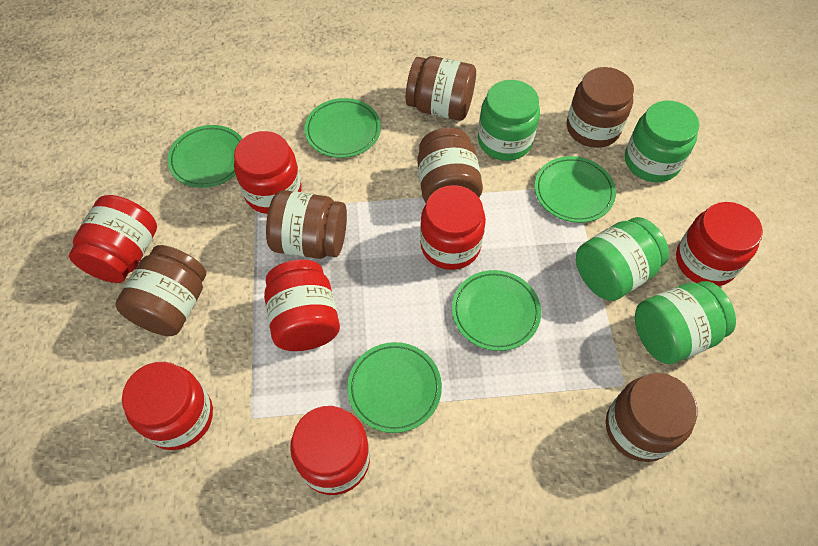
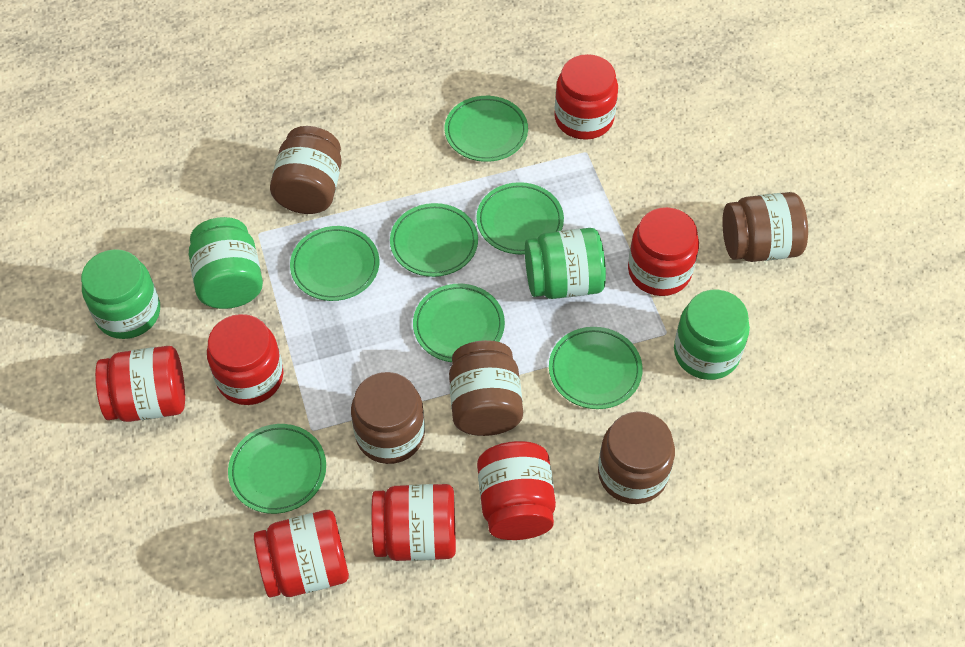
brown jar: 6 -> 5
green plate: 5 -> 7

